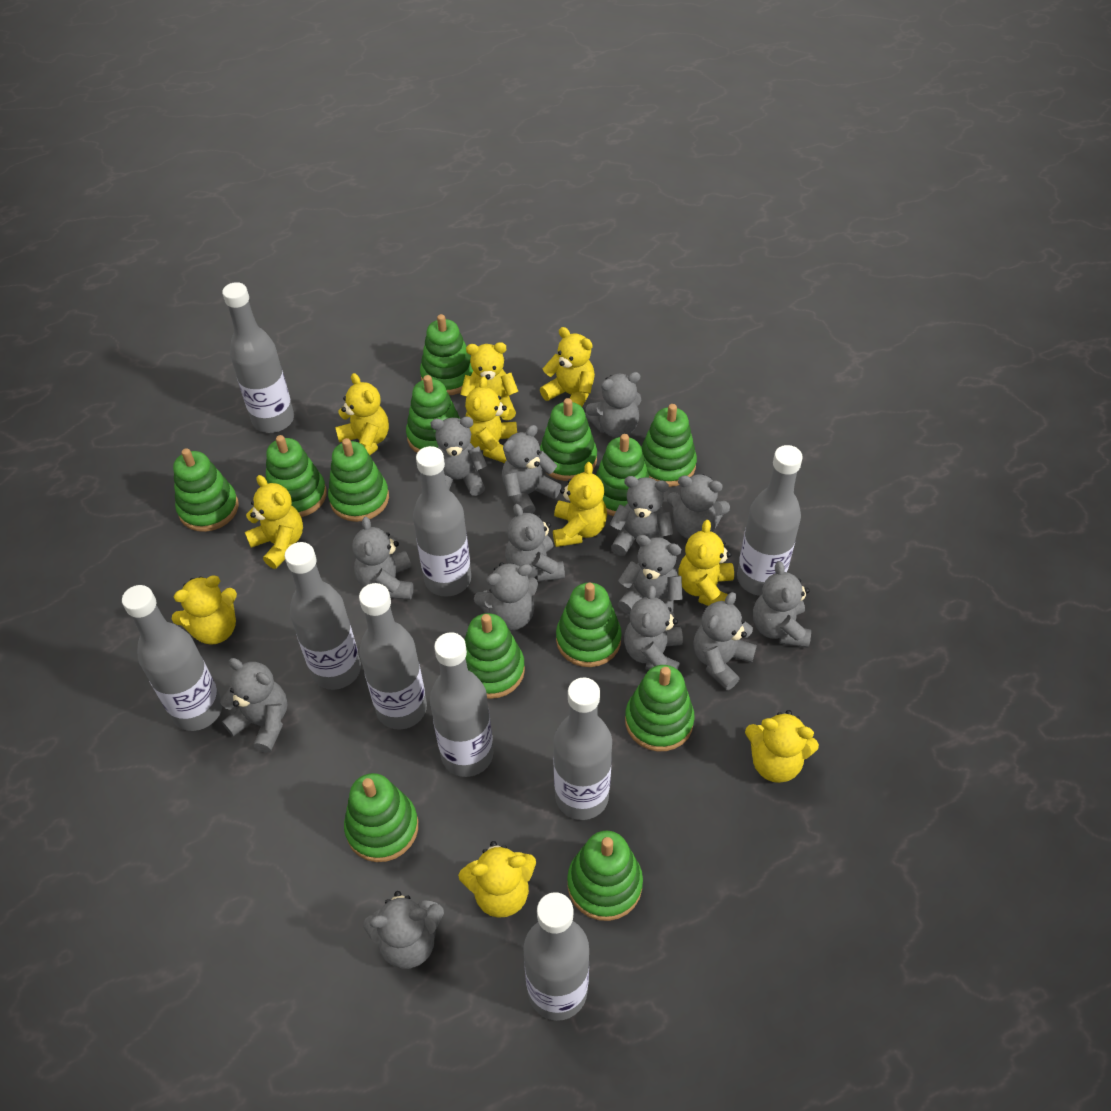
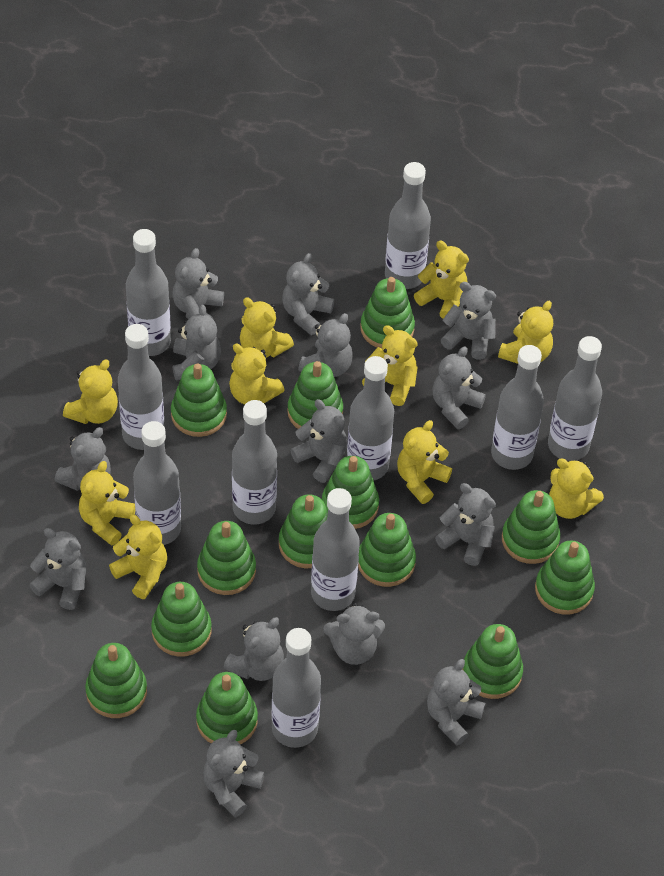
grey bottle: 9 -> 10

